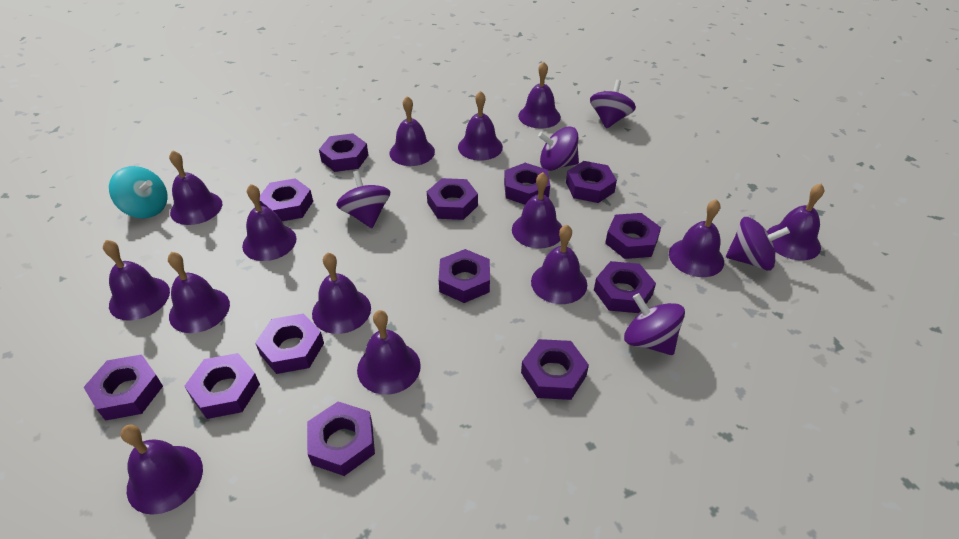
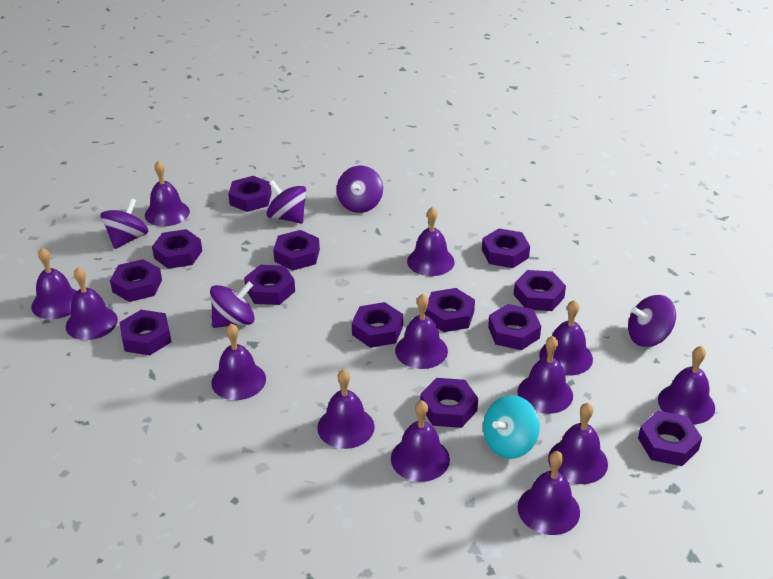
purple bell: 14 -> 13

